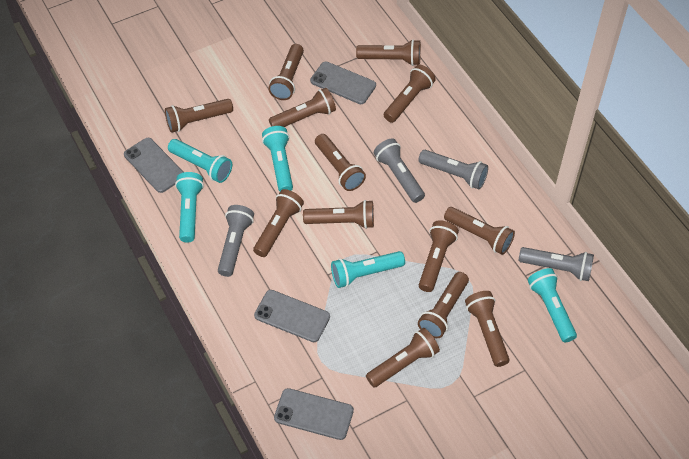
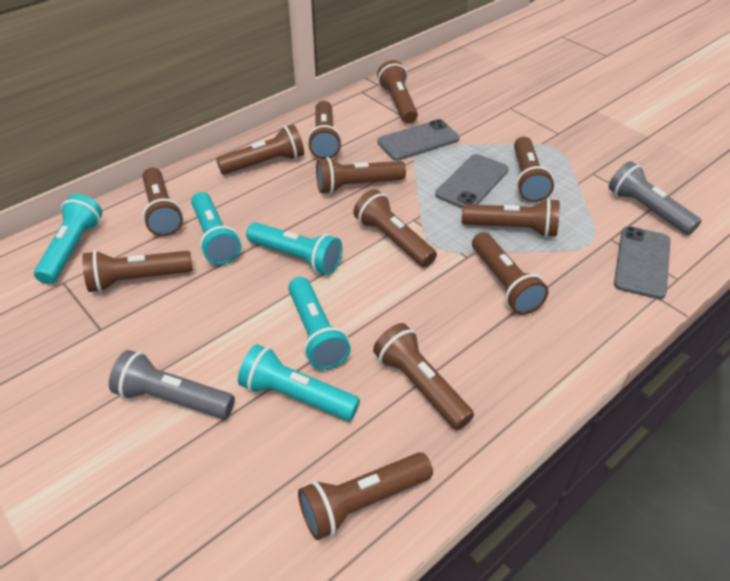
brown flashlight: 13 -> 12
grey flashlight: 4 -> 2
grey phone: 4 -> 3

